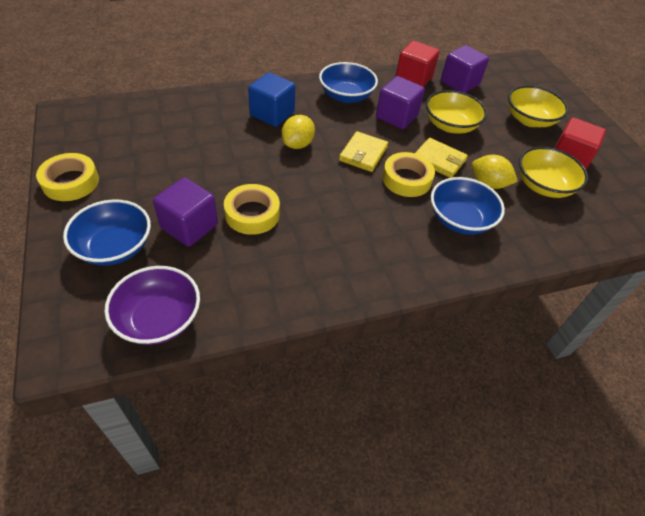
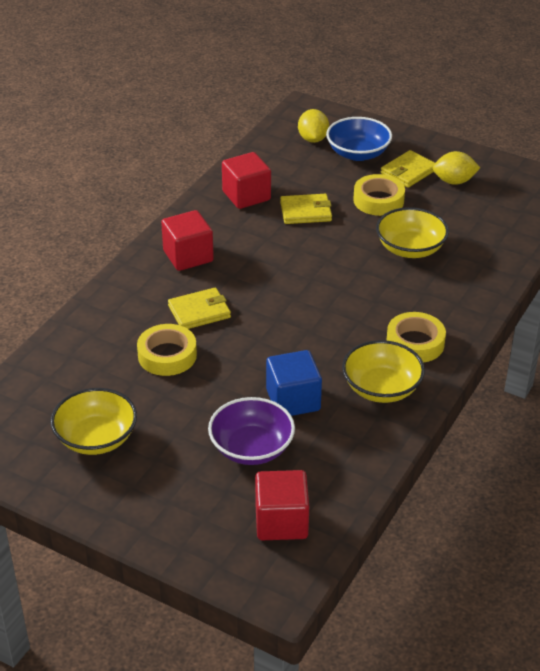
blue bowl: 3 -> 1
purple cube: 3 -> 0
red cube: 2 -> 3
yellow wallet: 2 -> 3

